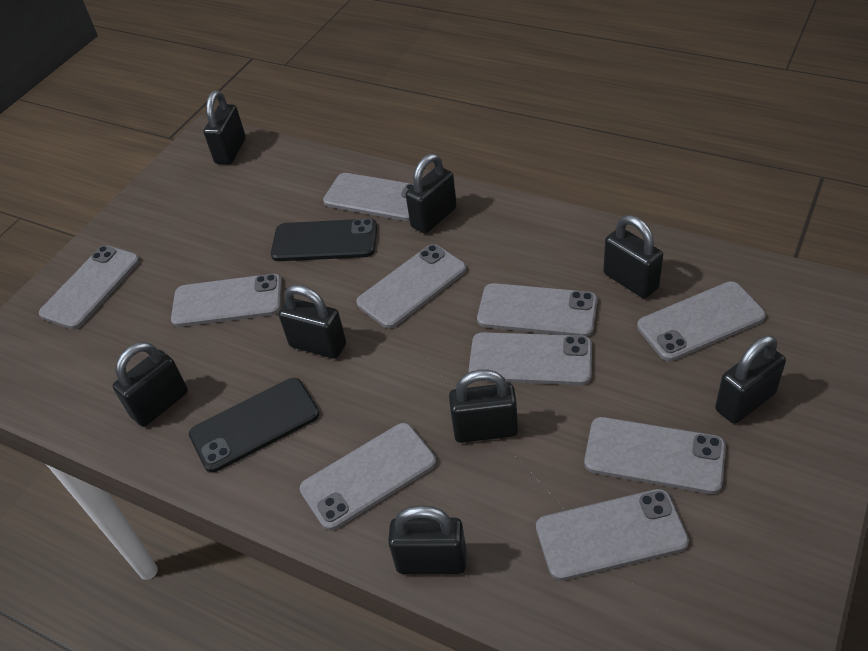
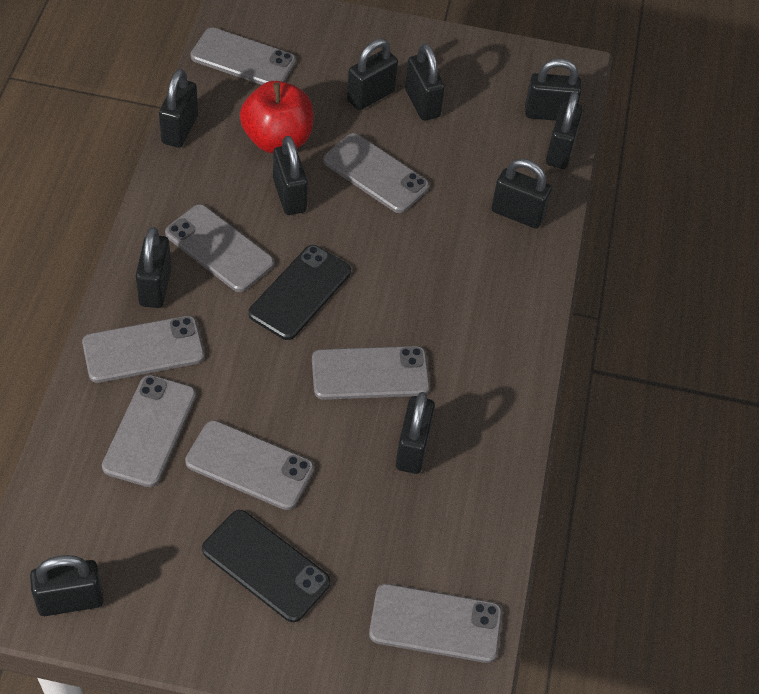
black padlock: 8 -> 10
grey phone: 10 -> 8
red apple: 0 -> 1

